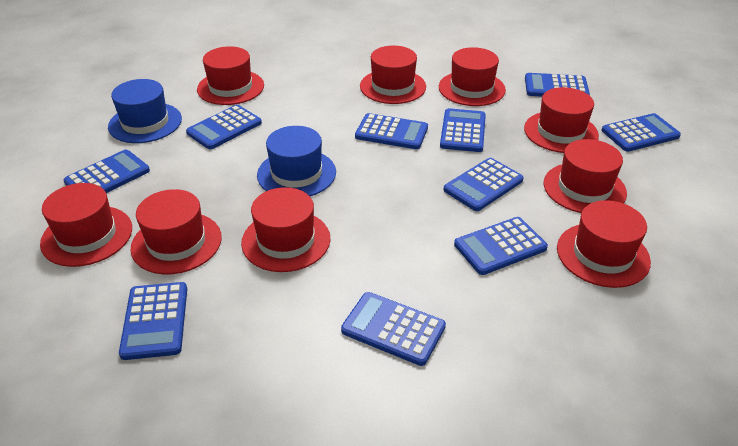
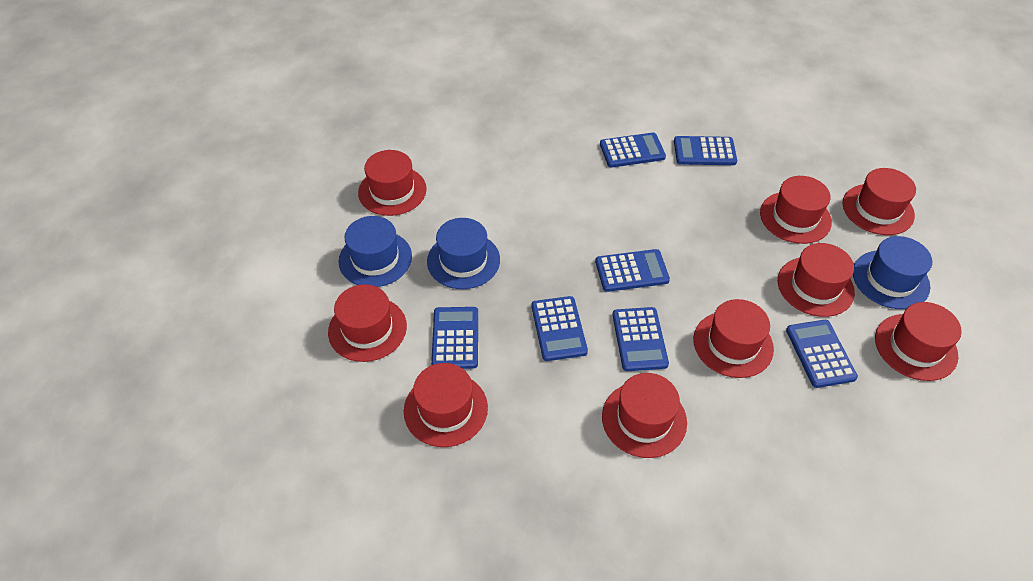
blue calculator: 10 -> 7
blue hat: 2 -> 3

